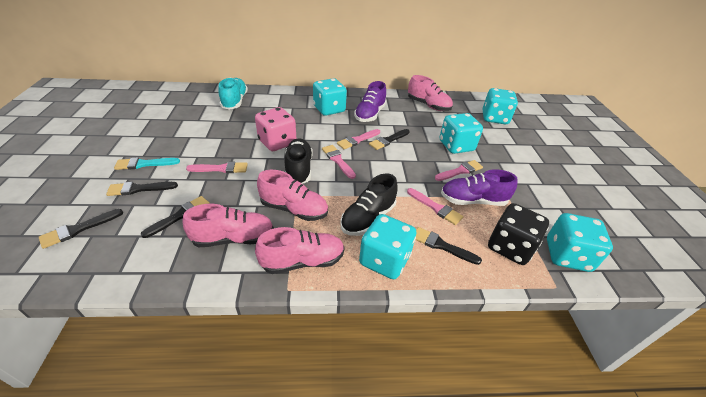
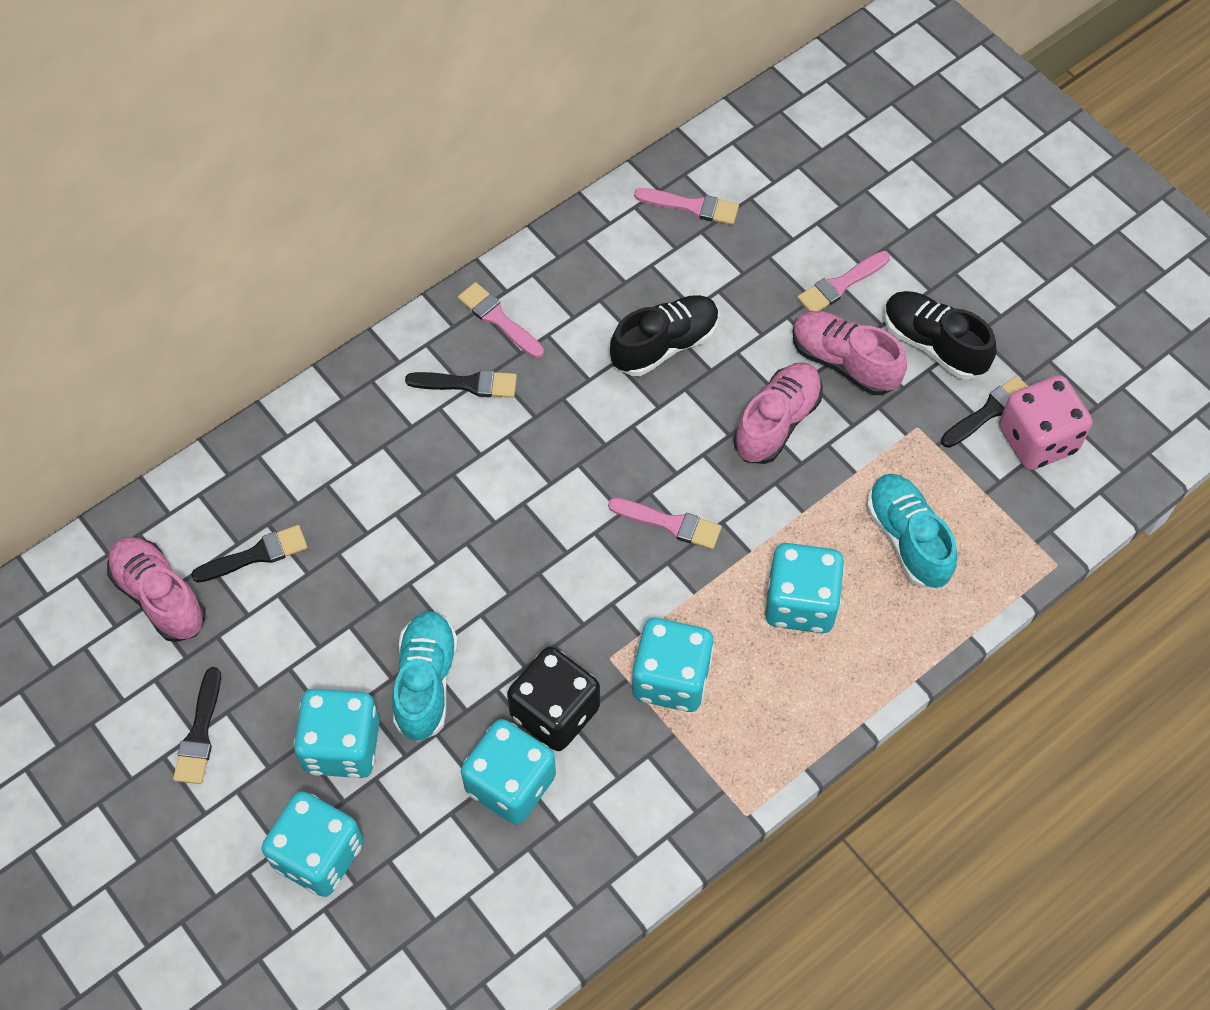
black brush: 5 -> 4
pink brush: 5 -> 4
pink shoe: 4 -> 3
purple shoe: 2 -> 0
turquoise brush: 1 -> 0
turquoise shoe: 1 -> 2

